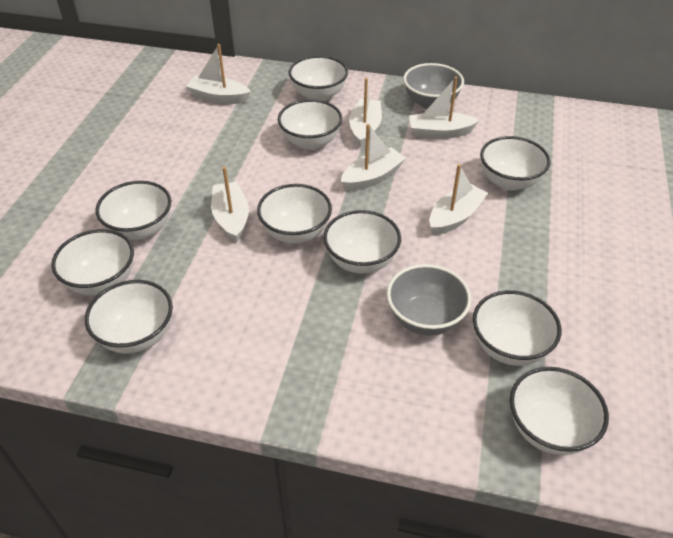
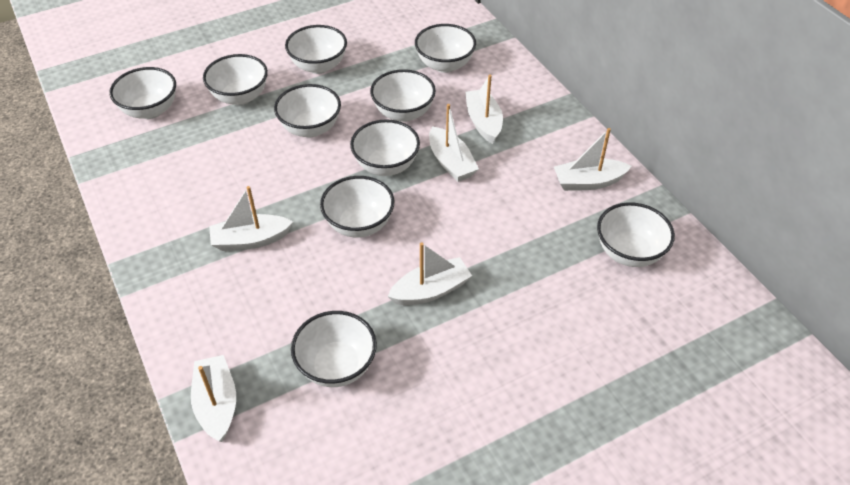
grey bowl: 2 -> 0

